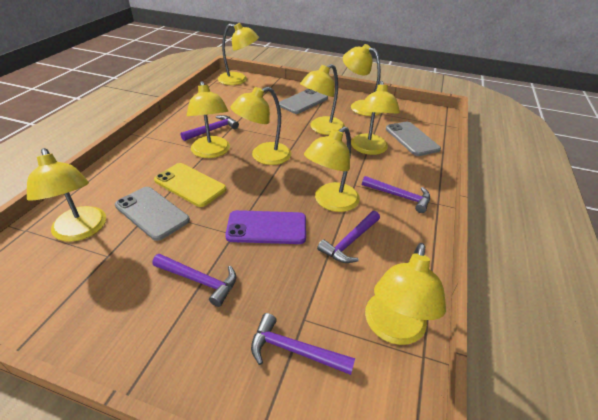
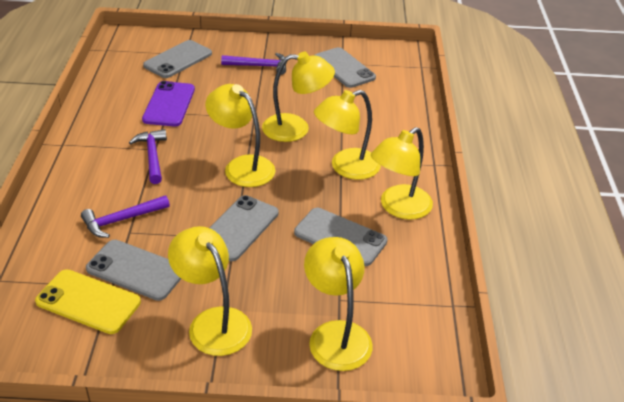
grey phone: 3 -> 5
purple hammer: 5 -> 3
yellow lamp: 9 -> 6

